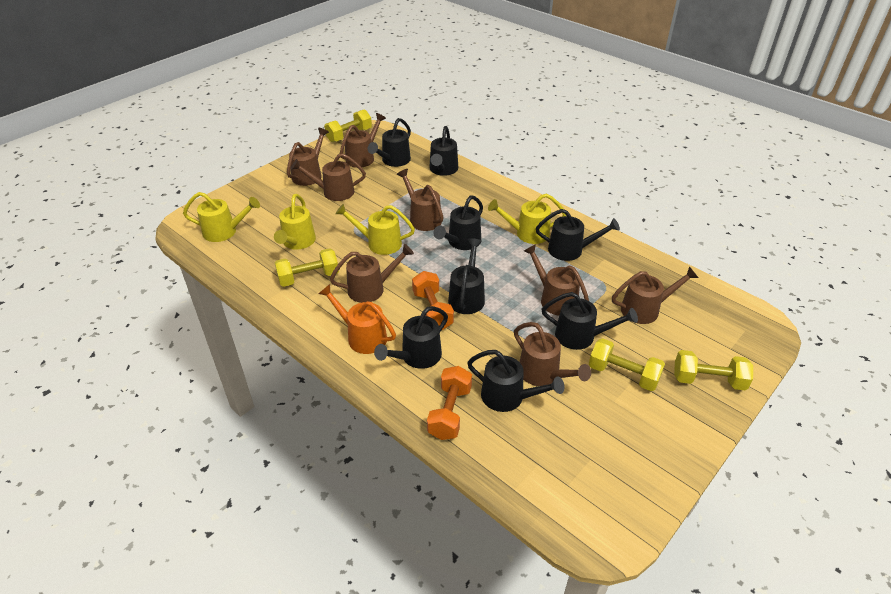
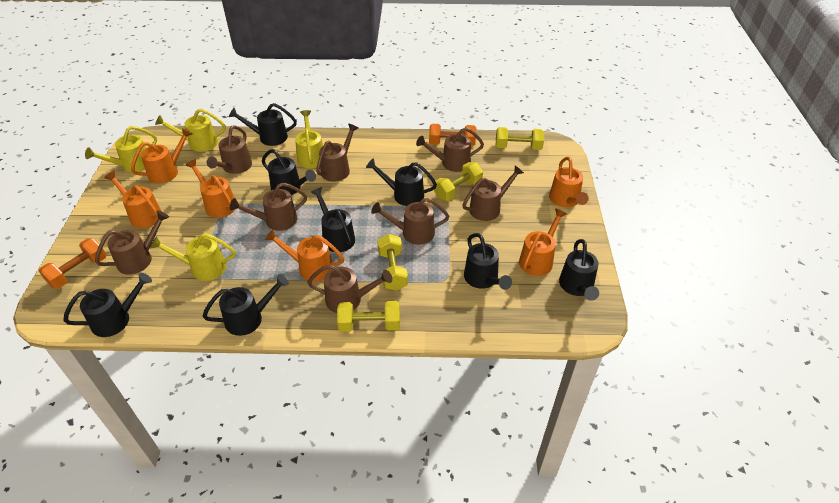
orange watering can: 1 -> 6

